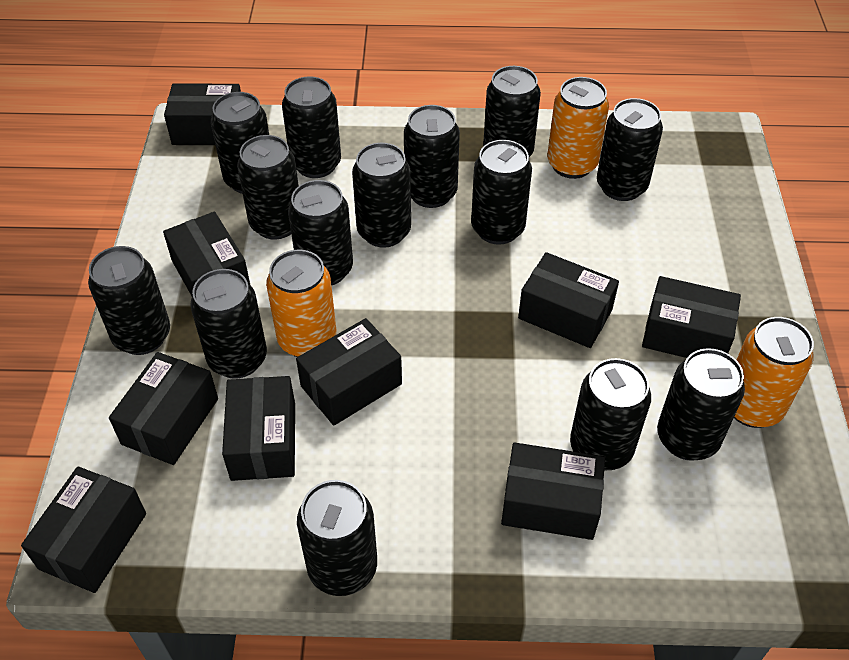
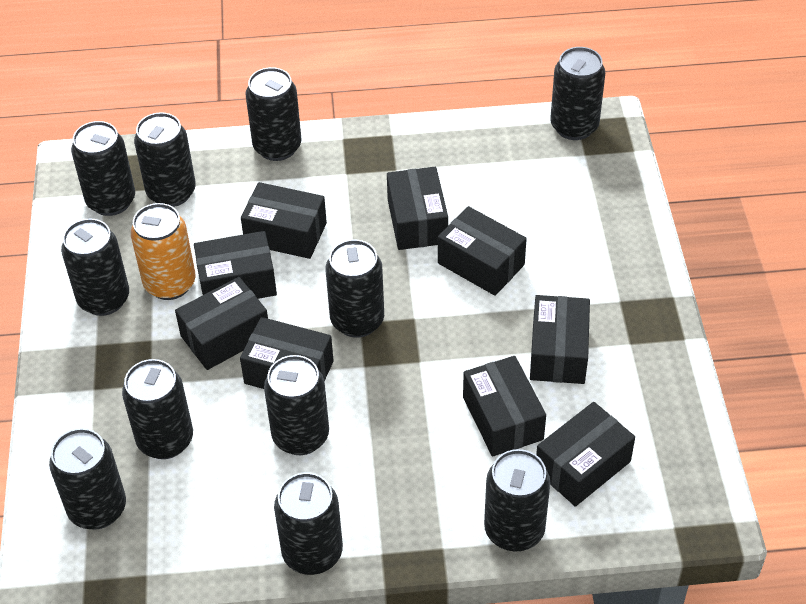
black can: 14 -> 11
orange can: 3 -> 1

